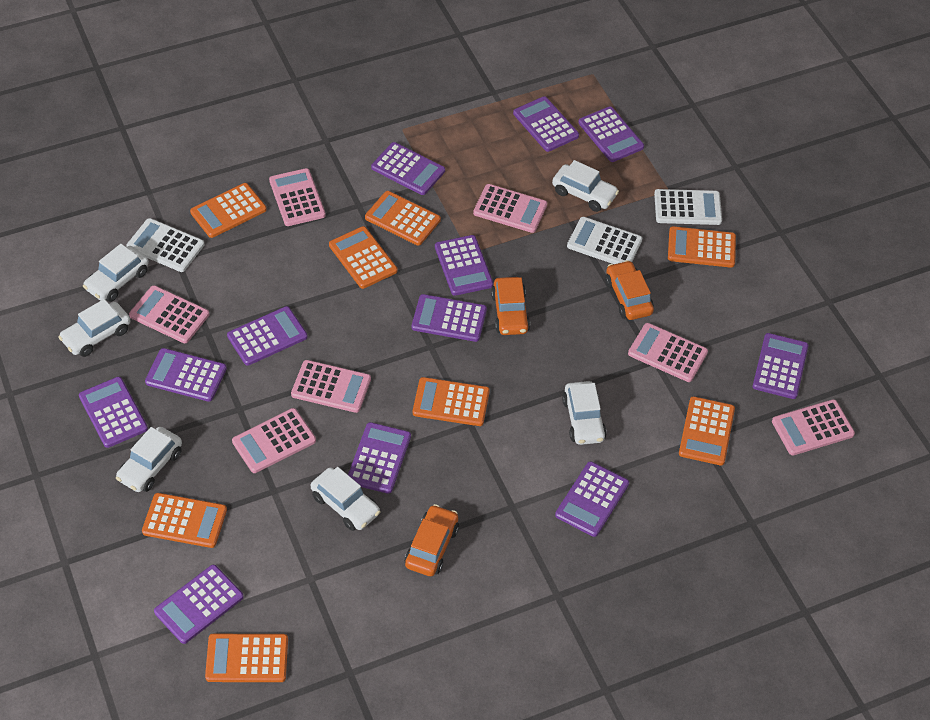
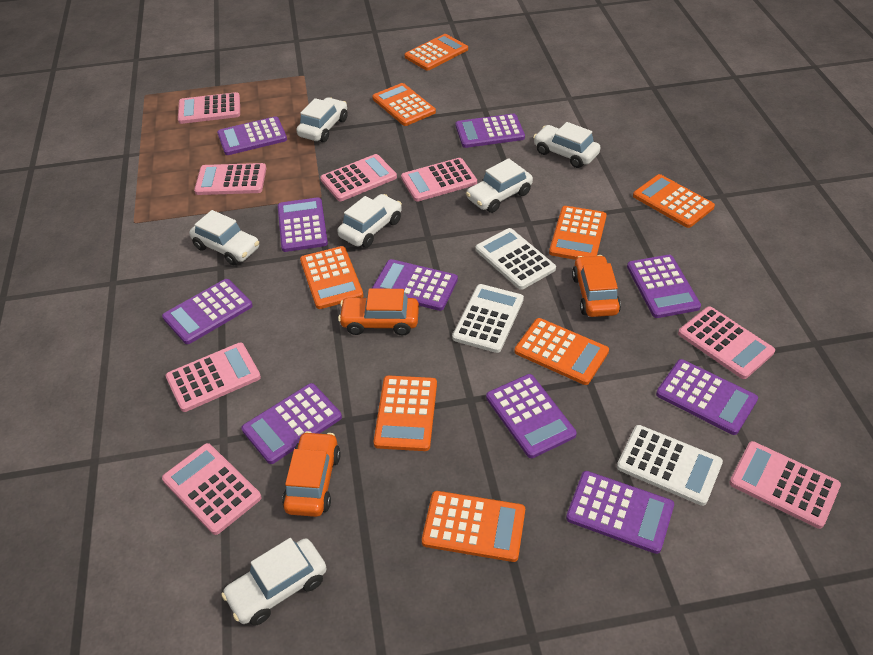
pink calculator: 7 -> 8
purple calculator: 12 -> 10

